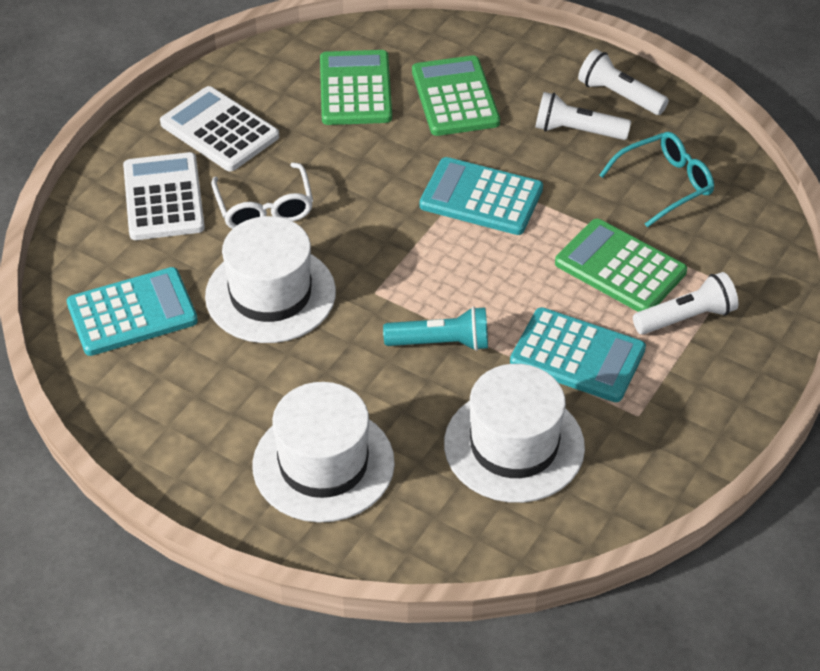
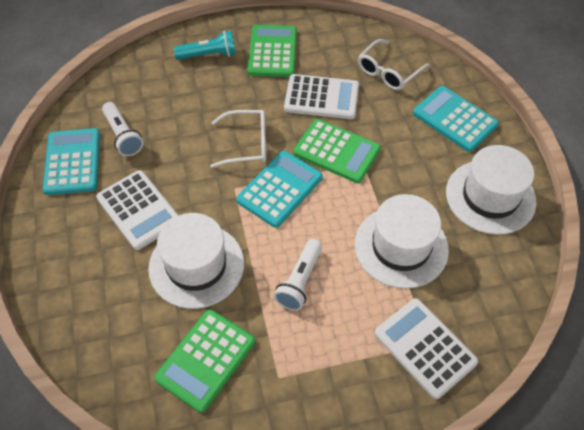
turquoise glasses: 1 -> 0
white calculator: 2 -> 3
white flashlight: 3 -> 2
white glasses: 1 -> 2

